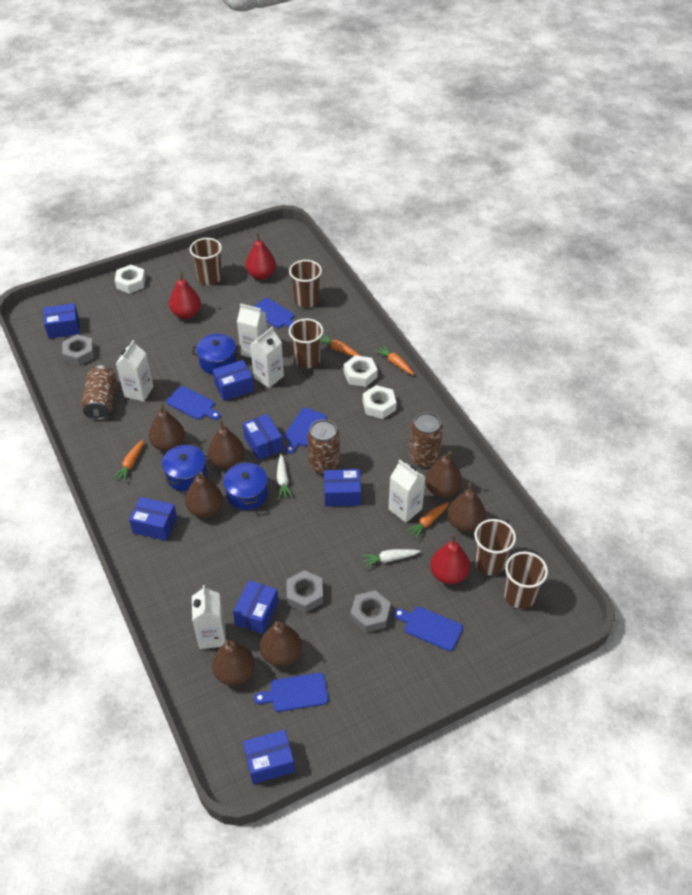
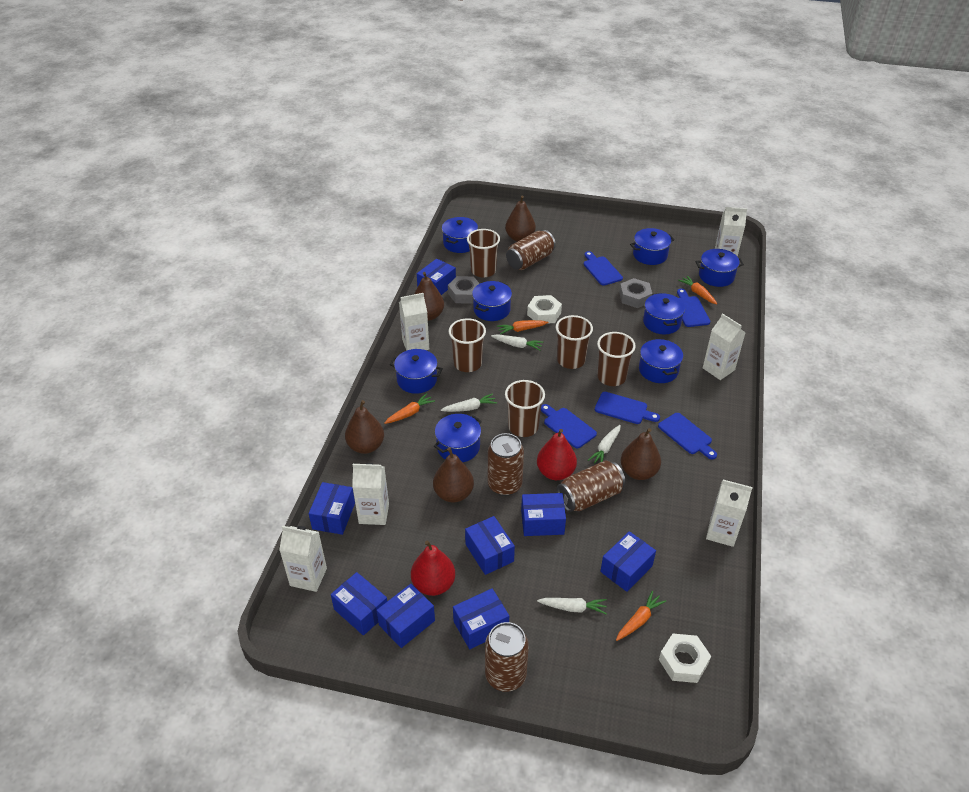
blue box: 7 -> 8
blue pot: 3 -> 8
brown can: 3 -> 4
brown pear: 7 -> 5
grey nut: 3 -> 2
red pear: 3 -> 2
white carrot: 2 -> 4
white carton: 5 -> 6
white nut: 3 -> 2

